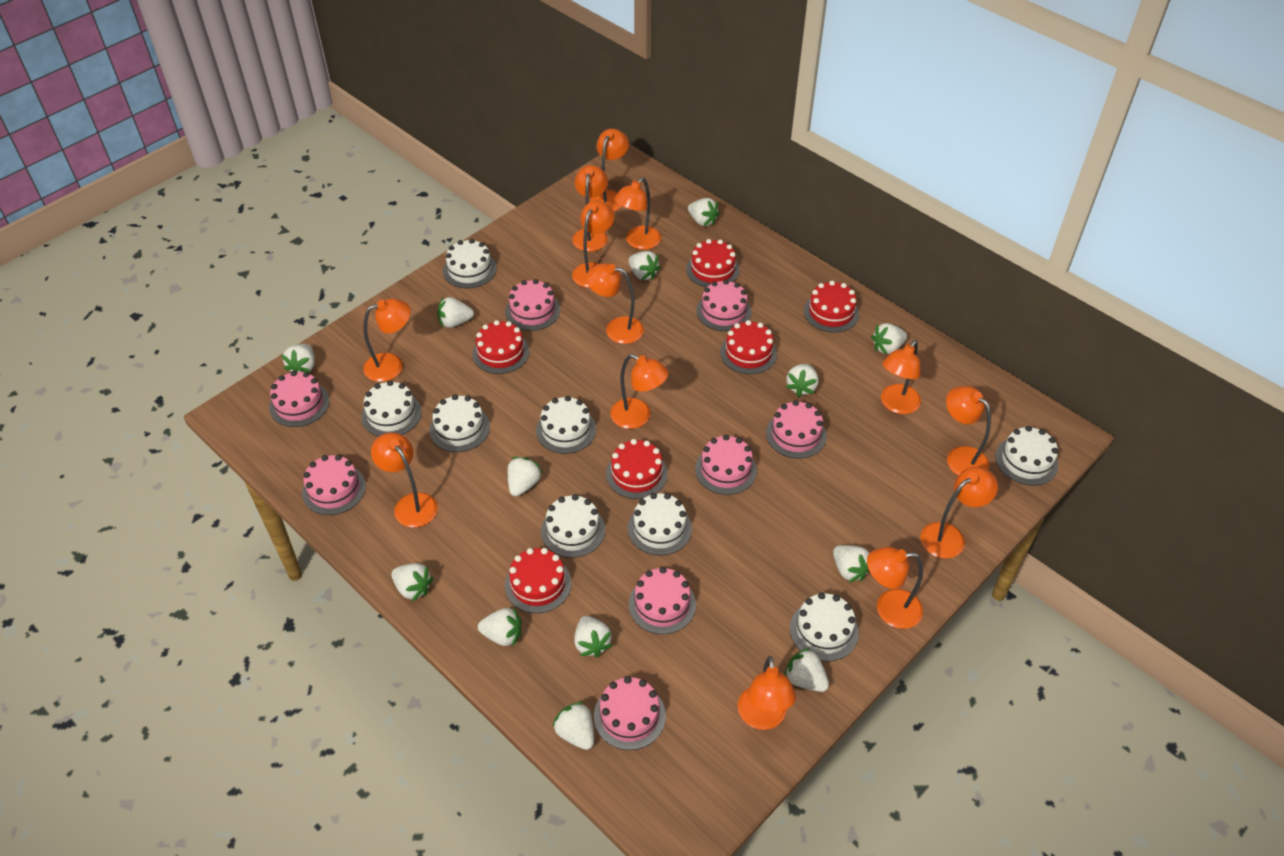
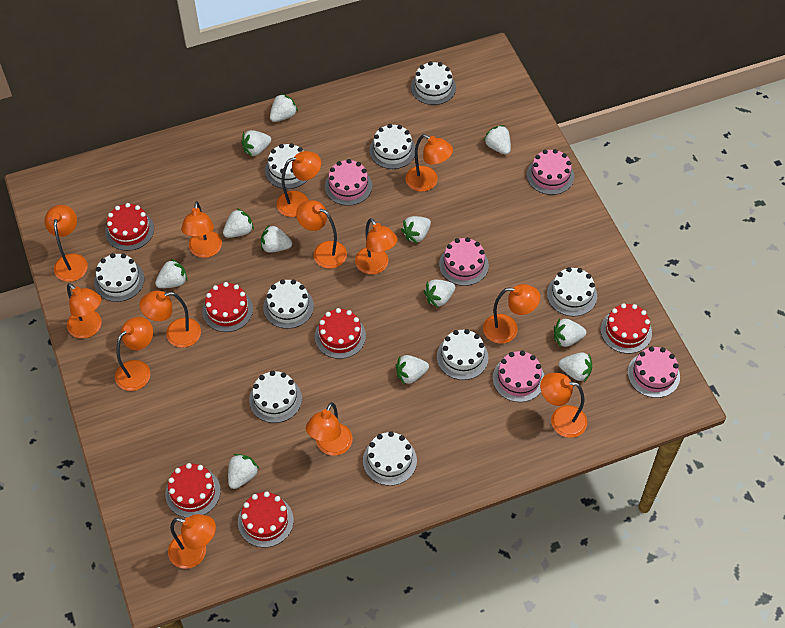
pink cake: 8 -> 5
white cake: 8 -> 9
white strawberry: 13 -> 12

